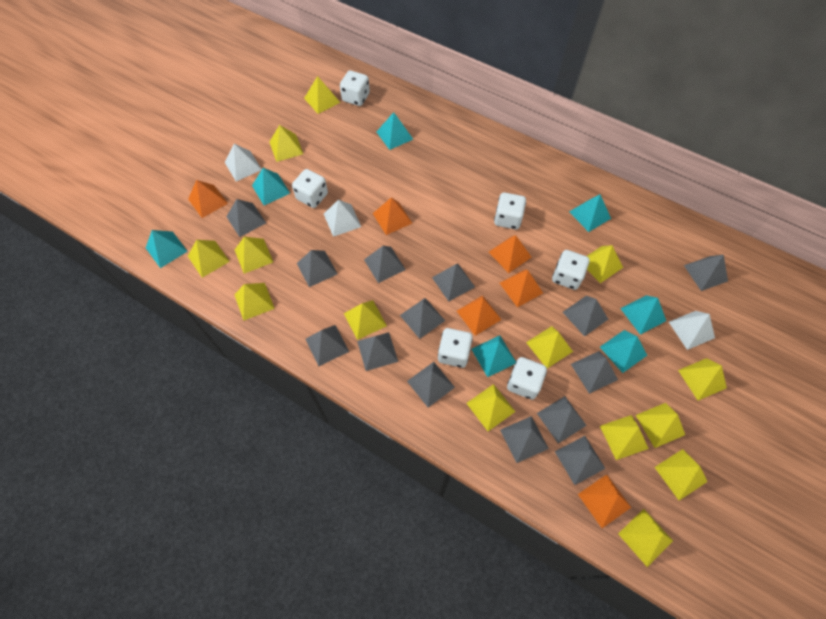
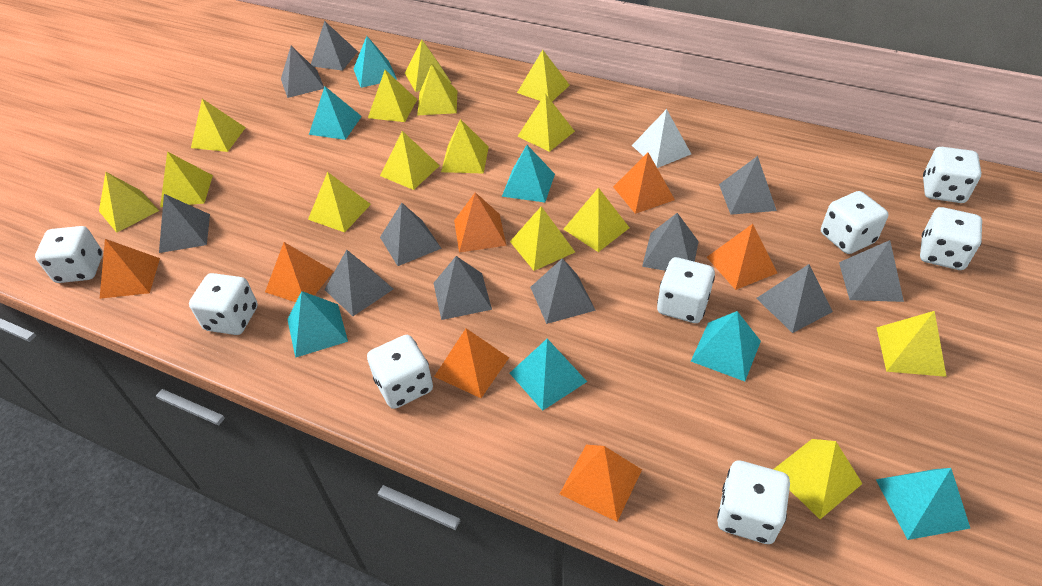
grey pyramid: 14 -> 11
orange pyramid: 6 -> 7
white dice: 6 -> 8
white pyramid: 3 -> 1
yellow pyramid: 14 -> 15

